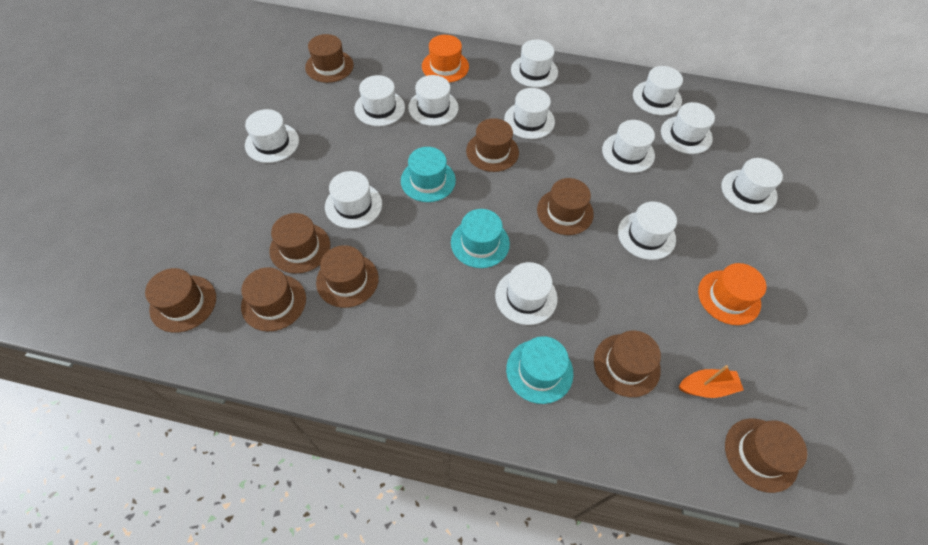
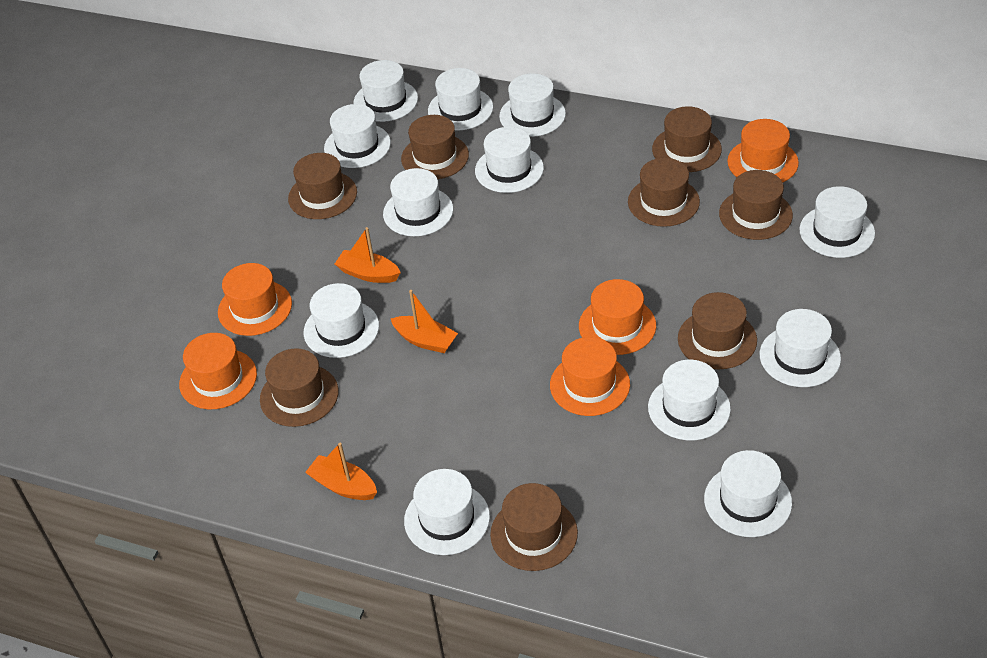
brown hat: 9 -> 8
orange boat: 1 -> 3
orange hat: 2 -> 5
turquoise hat: 3 -> 0

